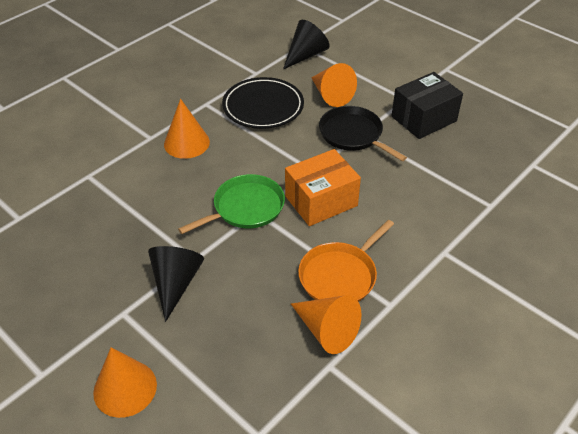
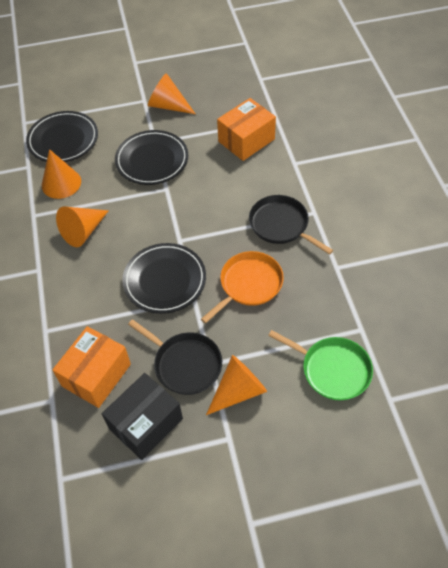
black cone: 2 -> 0
black pan: 1 -> 2
black plate: 1 -> 3
orange box: 1 -> 2

